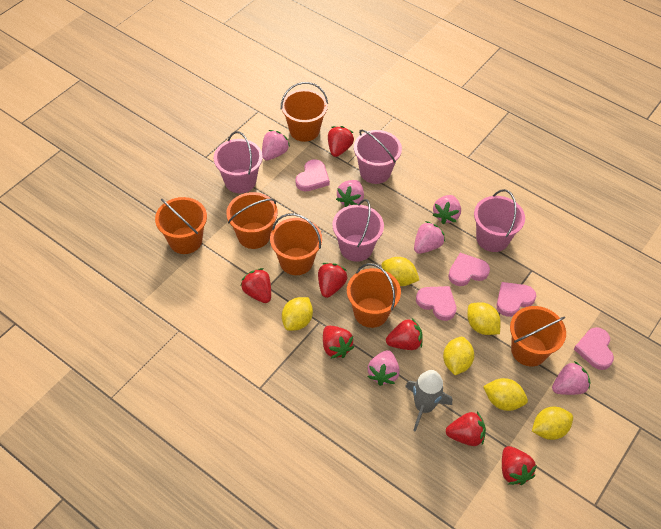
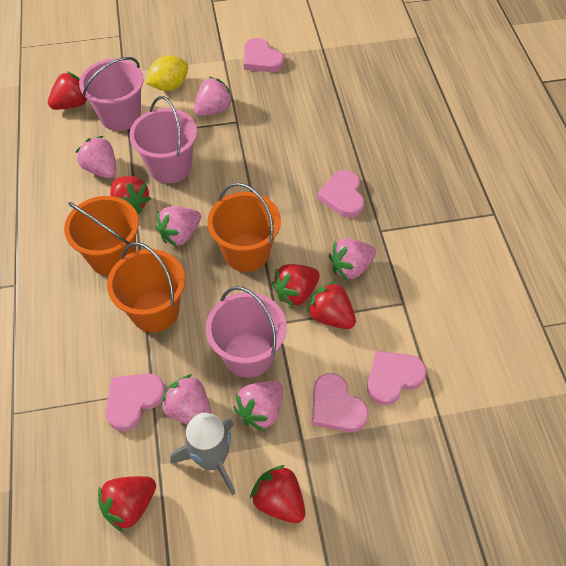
orange bucket: 6 -> 3
pink bucket: 4 -> 3
red strawberry: 7 -> 6
yellow lemon: 6 -> 1

